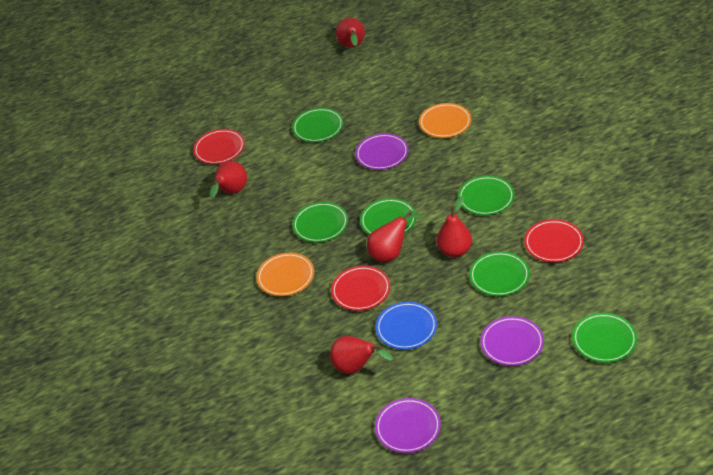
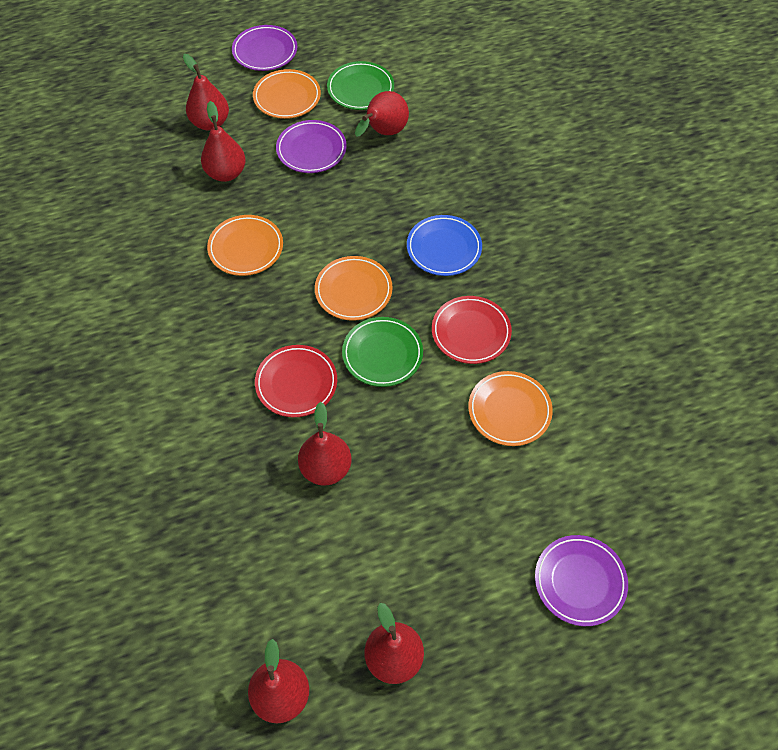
green plate: 6 -> 2
orange plate: 2 -> 4
red pear: 5 -> 6
red plate: 3 -> 2

